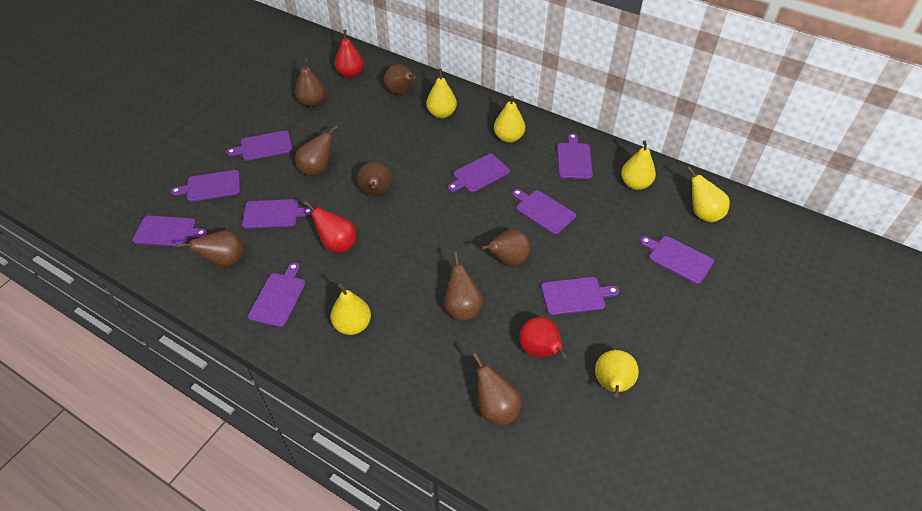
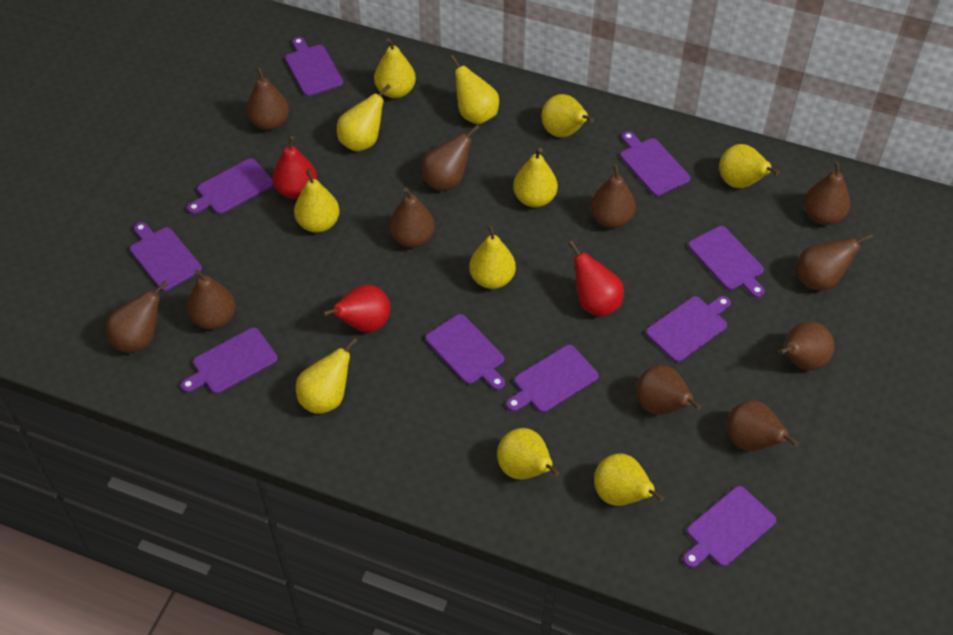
brown pear: 8 -> 11
yellow pear: 6 -> 11

